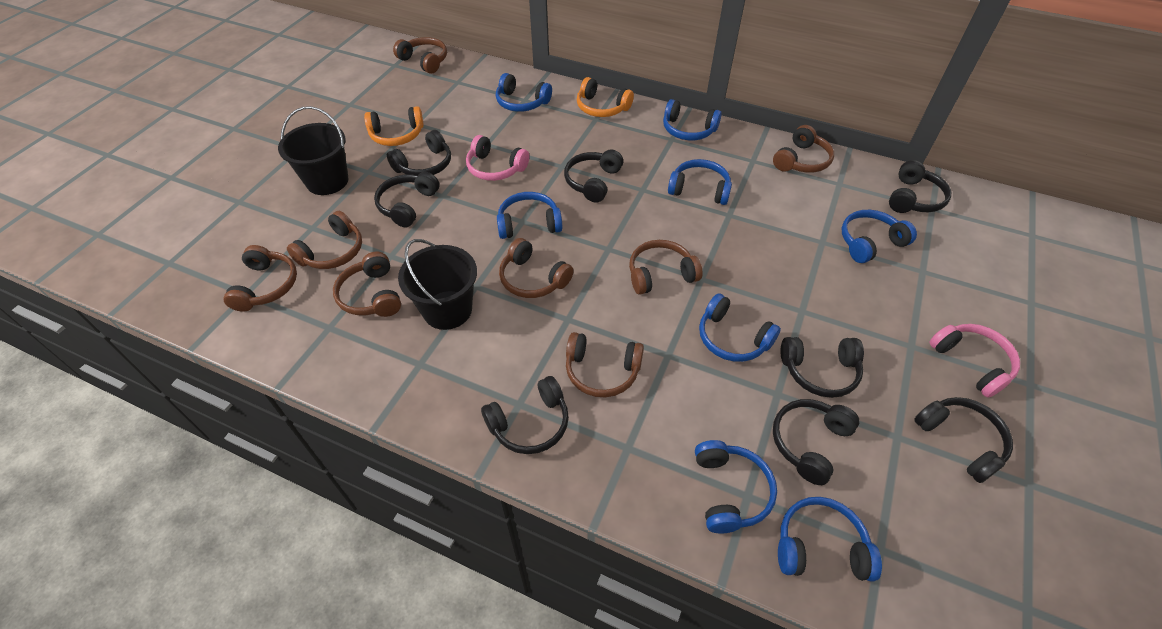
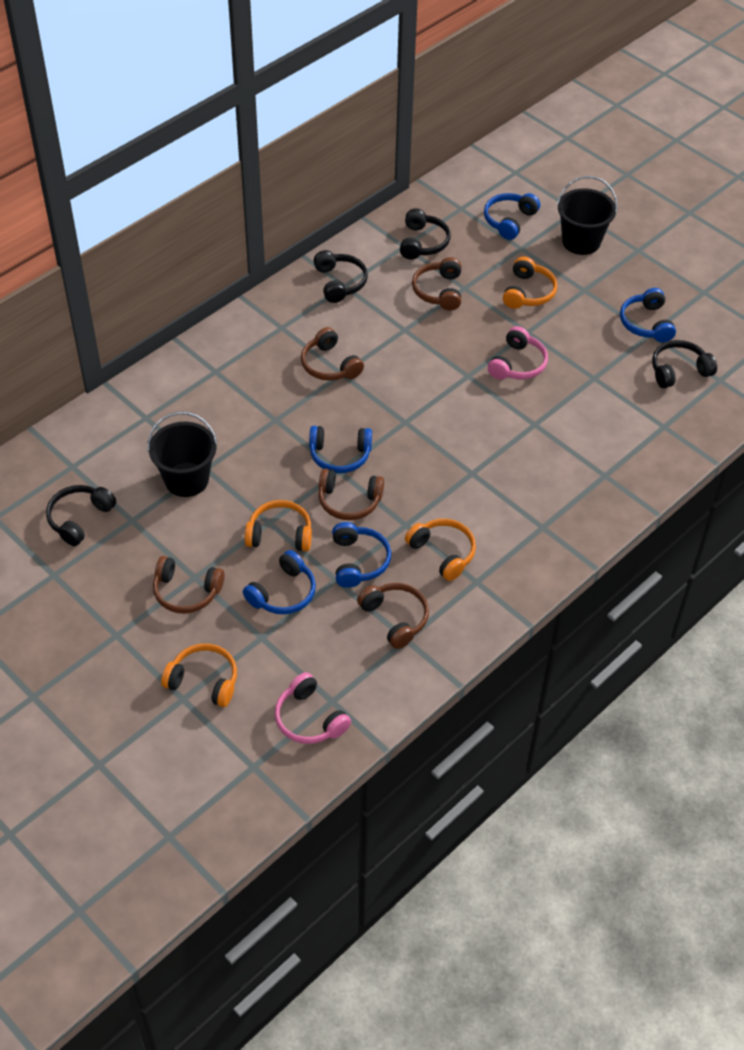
black headphones: 8 -> 4
blue headphones: 8 -> 5
brown headphones: 8 -> 5
orange headphones: 2 -> 4

